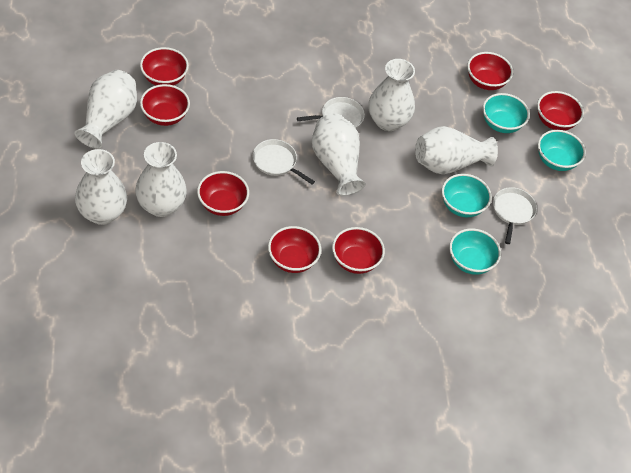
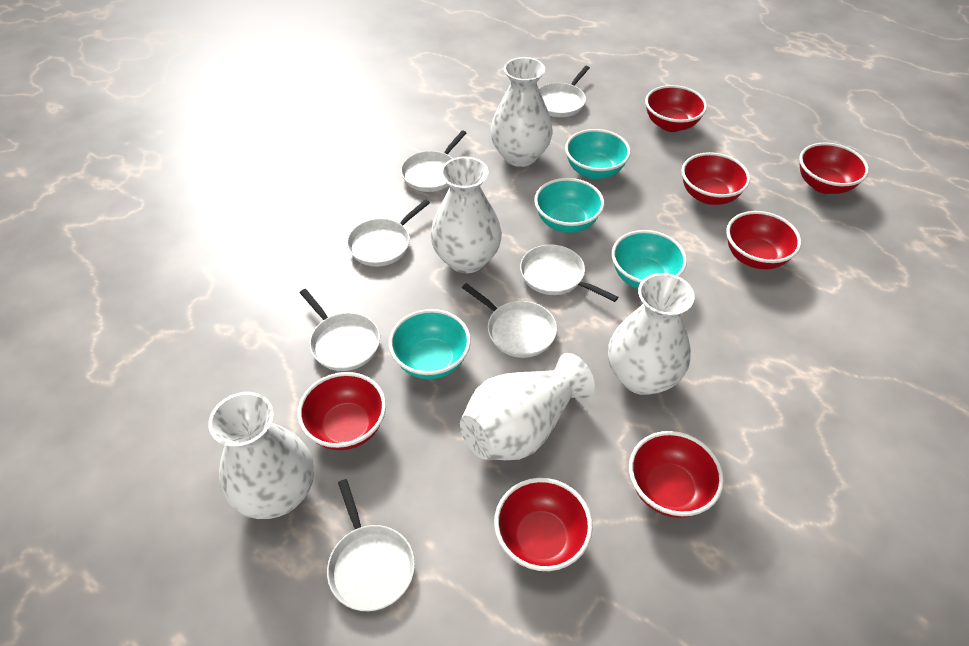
white pan: 3 -> 7
white vase: 6 -> 5

